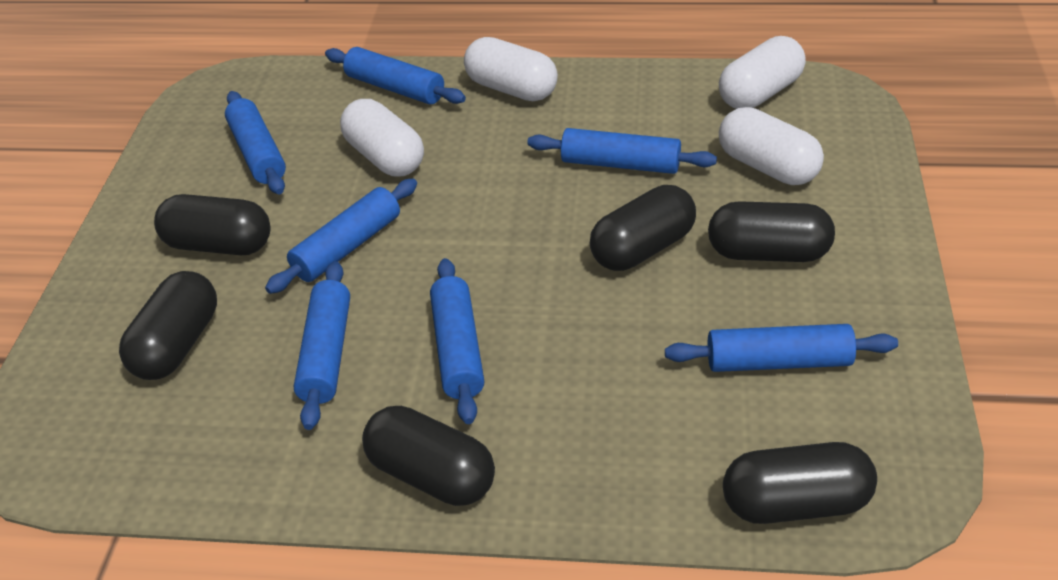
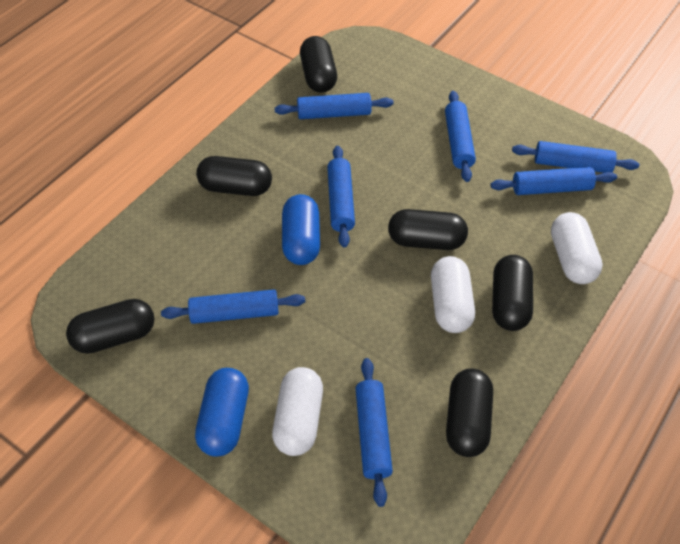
blue capsule: 0 -> 2
white capsule: 4 -> 3

